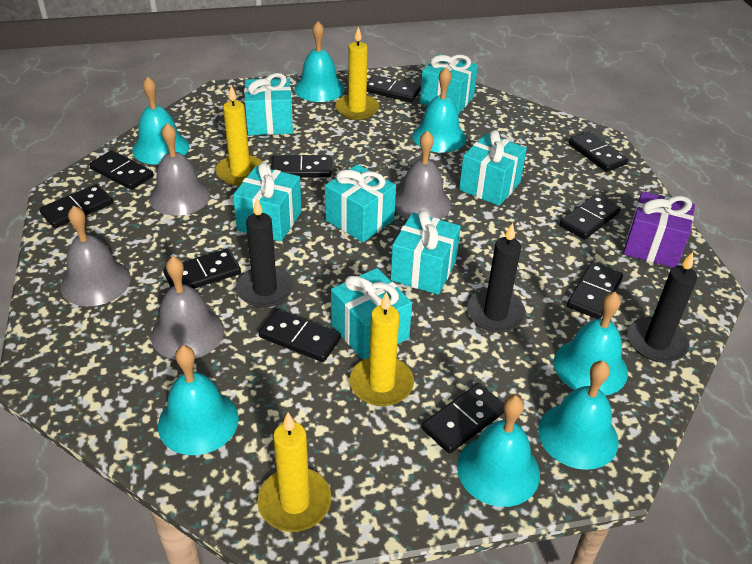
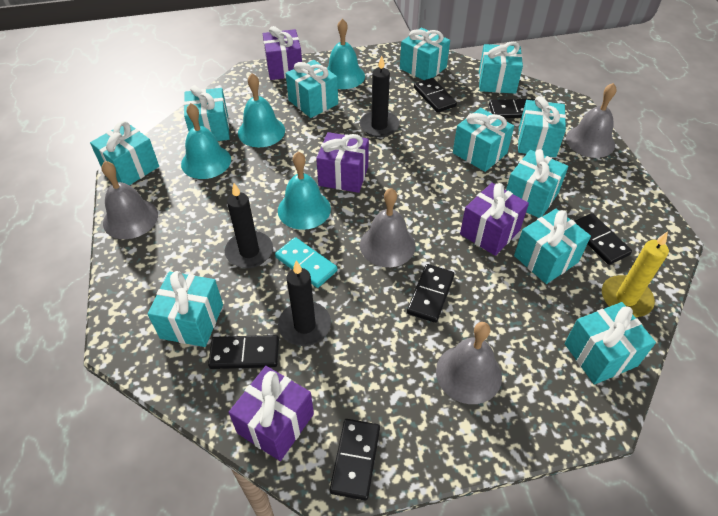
black domino: 10 -> 6
purple gift: 1 -> 4
turquoise bell: 7 -> 4
turquoise domino: 0 -> 1
turquoise gift: 7 -> 11
yellow candle: 4 -> 1

